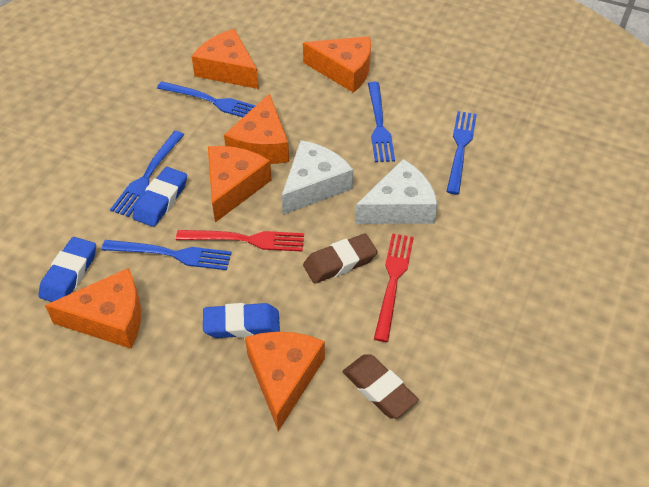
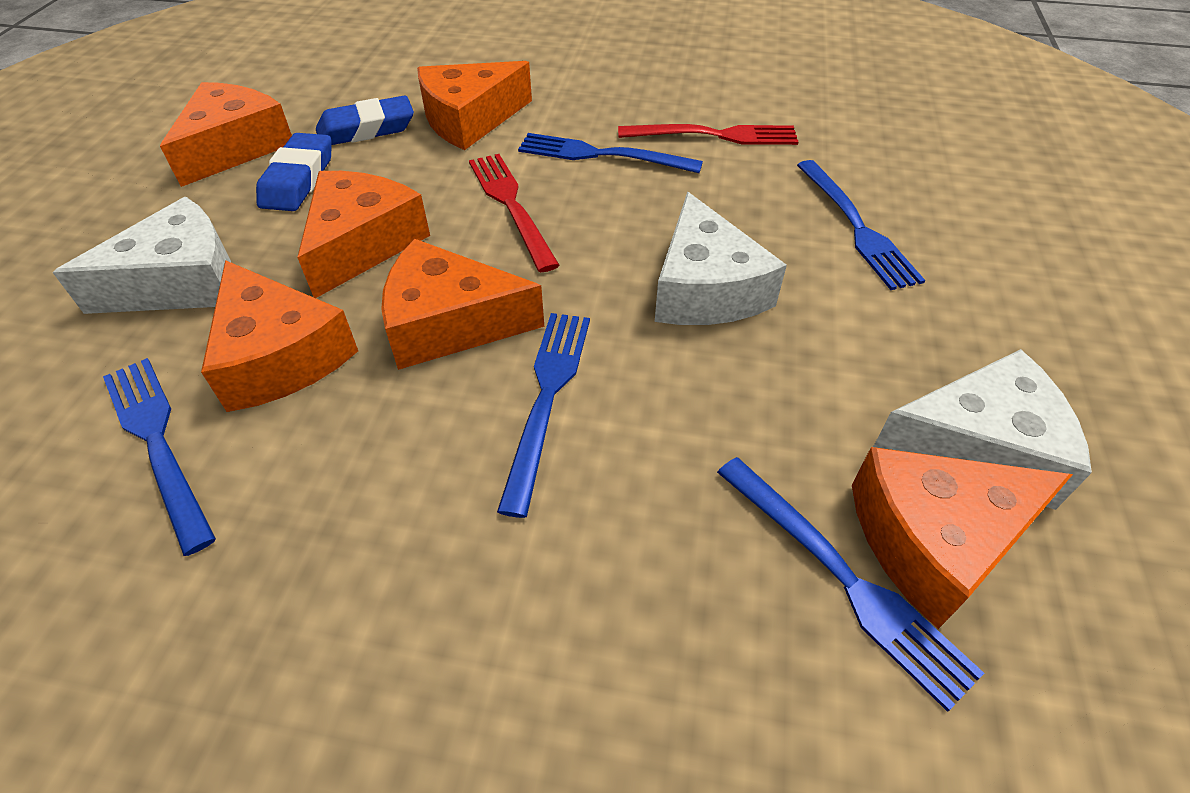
blue eraser: 3 -> 2
brown eraser: 2 -> 0
white cheese: 2 -> 3

